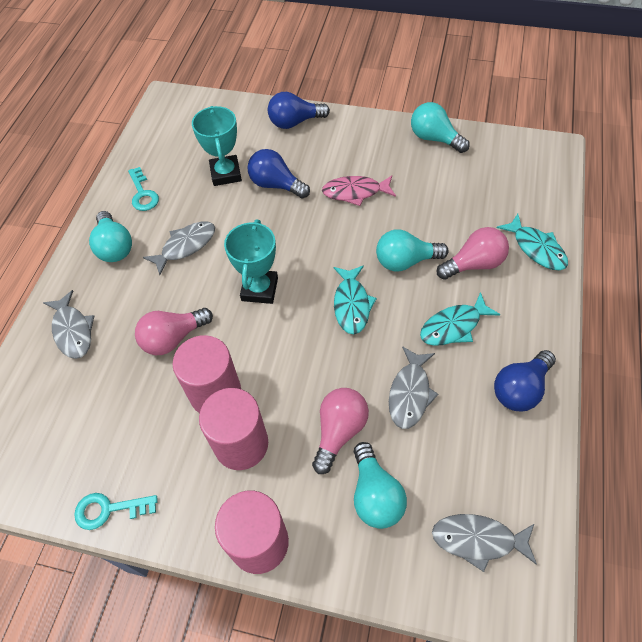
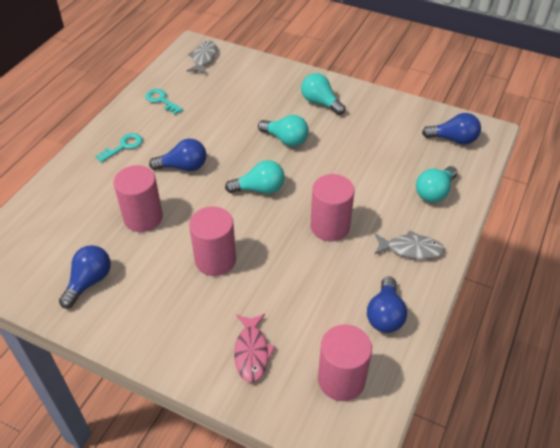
blue light bulb: 3 -> 4
grey fish: 4 -> 2
pink cylinder: 3 -> 4
pink light bulb: 3 -> 0
turquoise fish: 3 -> 0
turquoise trophy: 2 -> 0

